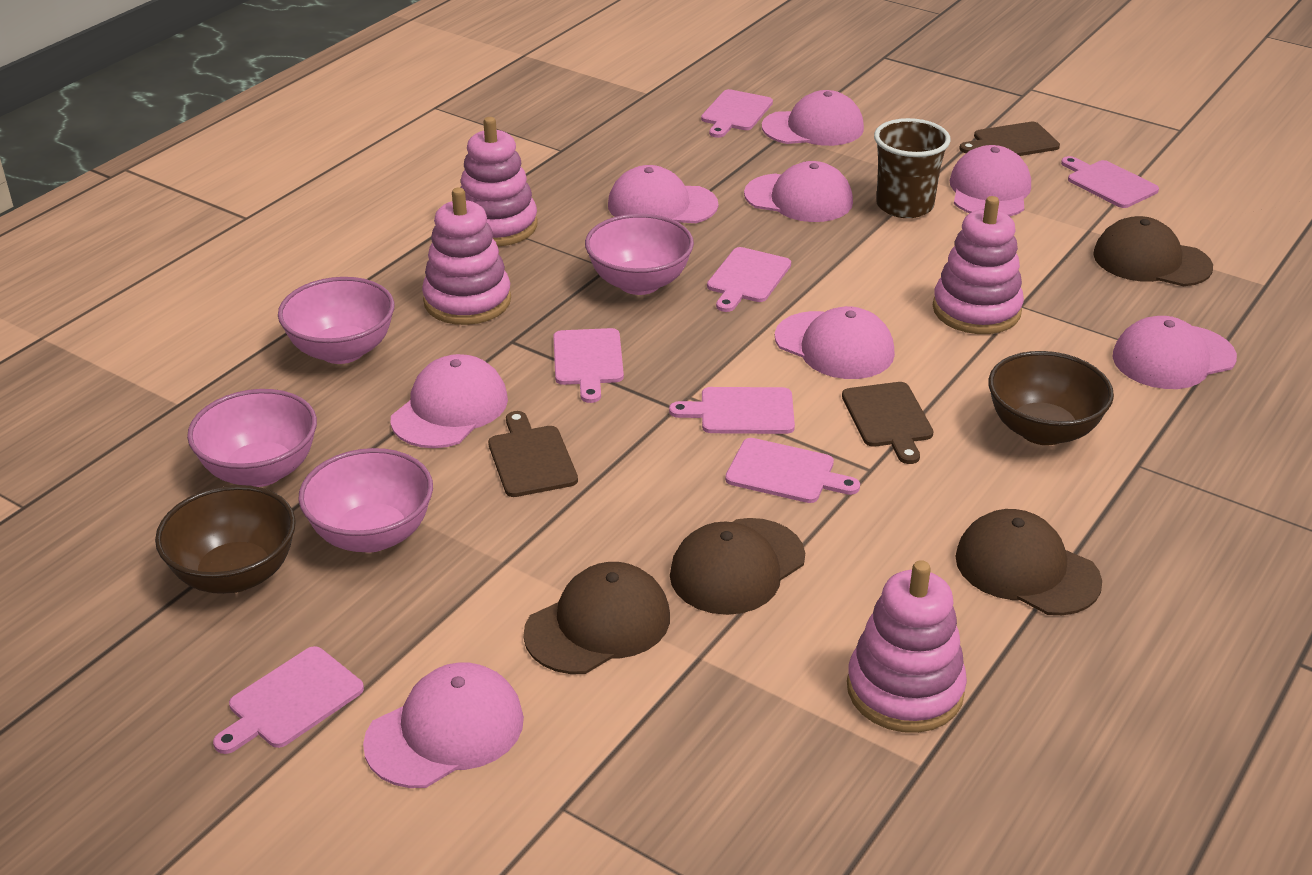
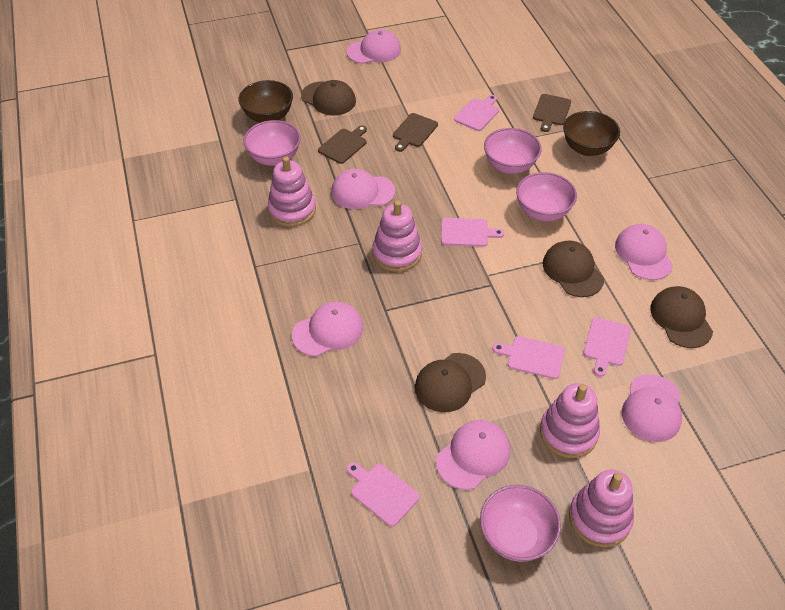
brown cup: 1 -> 0
pink cap: 8 -> 6
pink cutting board: 7 -> 5

